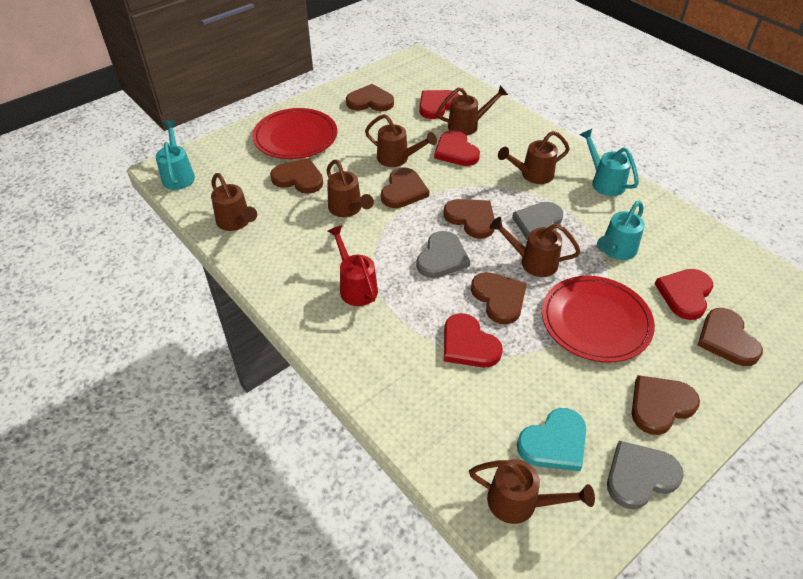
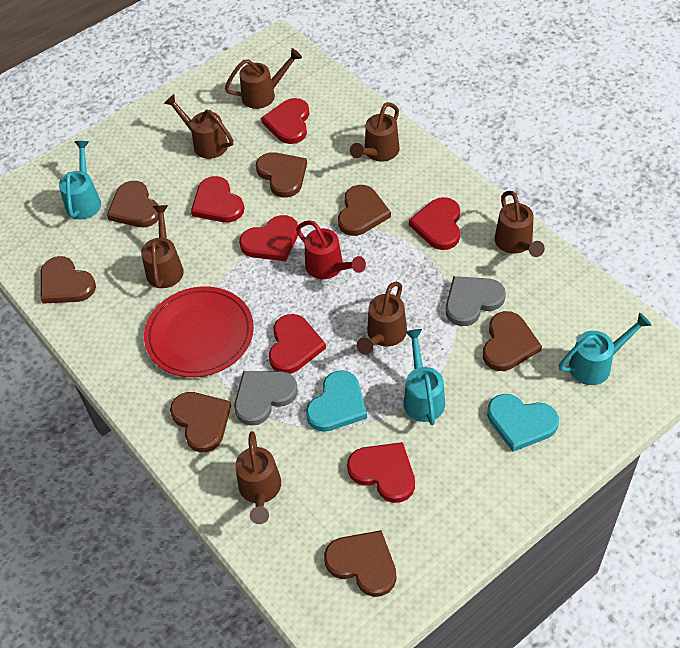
grey heart: 3 -> 2
red heart: 4 -> 6
red plate: 2 -> 1
turquoise heart: 1 -> 2

